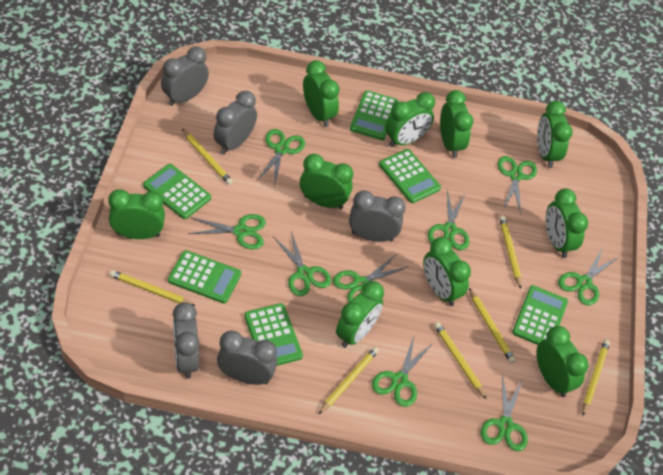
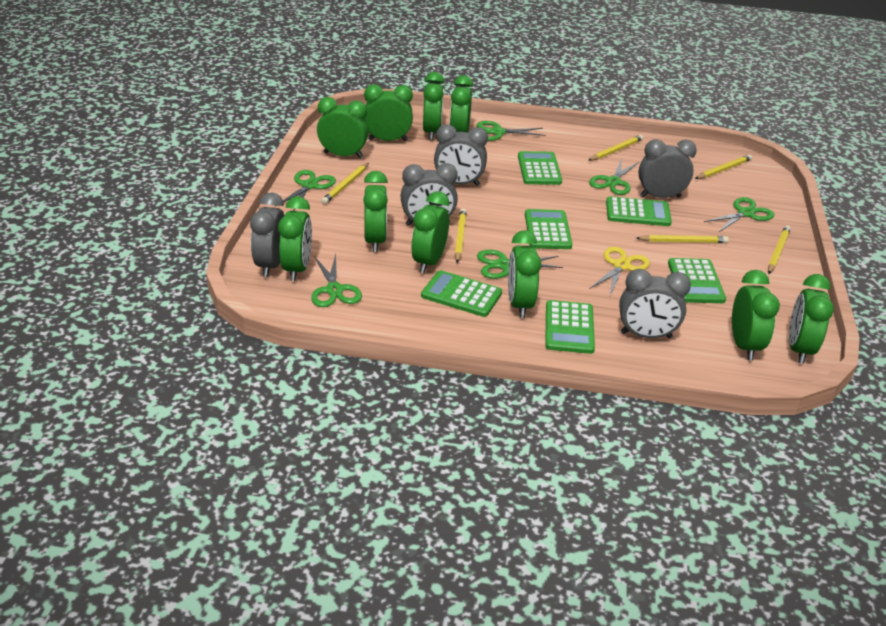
green scissors: 9 -> 6
yellow pencil: 7 -> 6
yellow scissors: 0 -> 1

